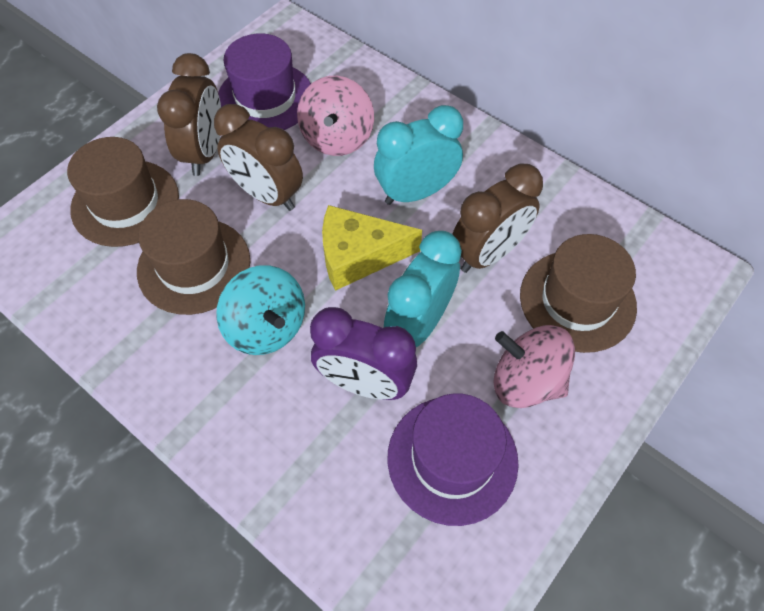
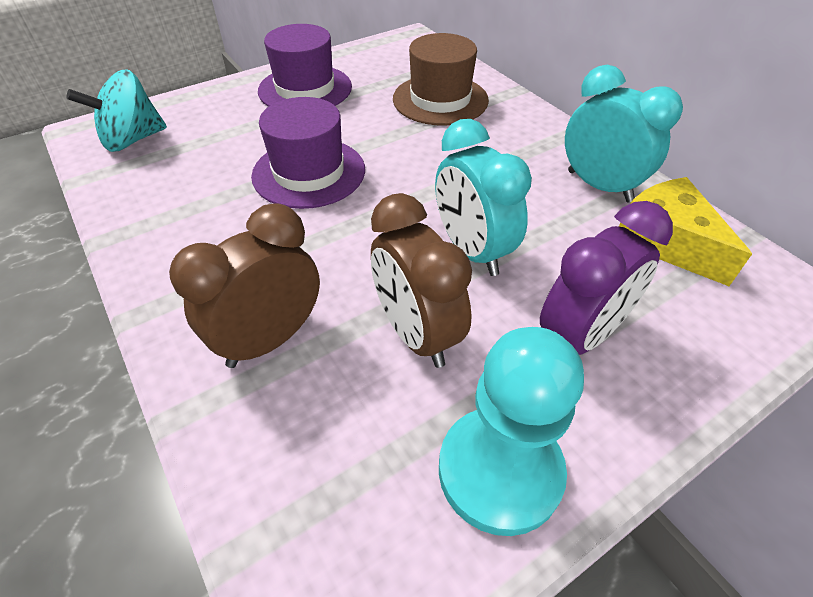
brown clock: 3 -> 2
brown hat: 3 -> 1
pink spinning top: 2 -> 0
turquoise pawn: 0 -> 1

